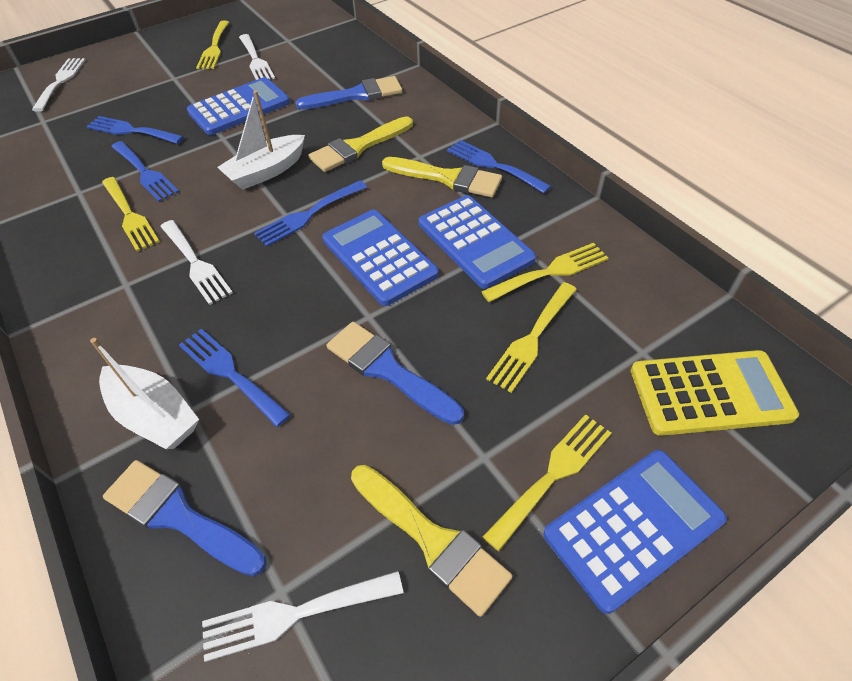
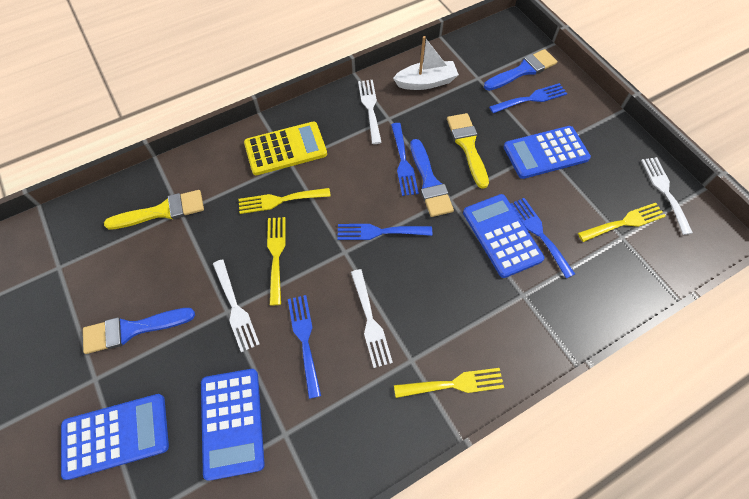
white boat: 2 -> 1
yellow brush: 3 -> 2
yellow fork: 5 -> 4

